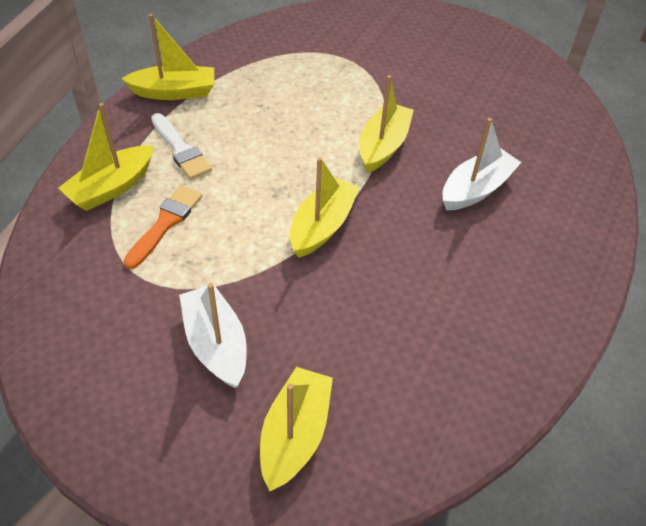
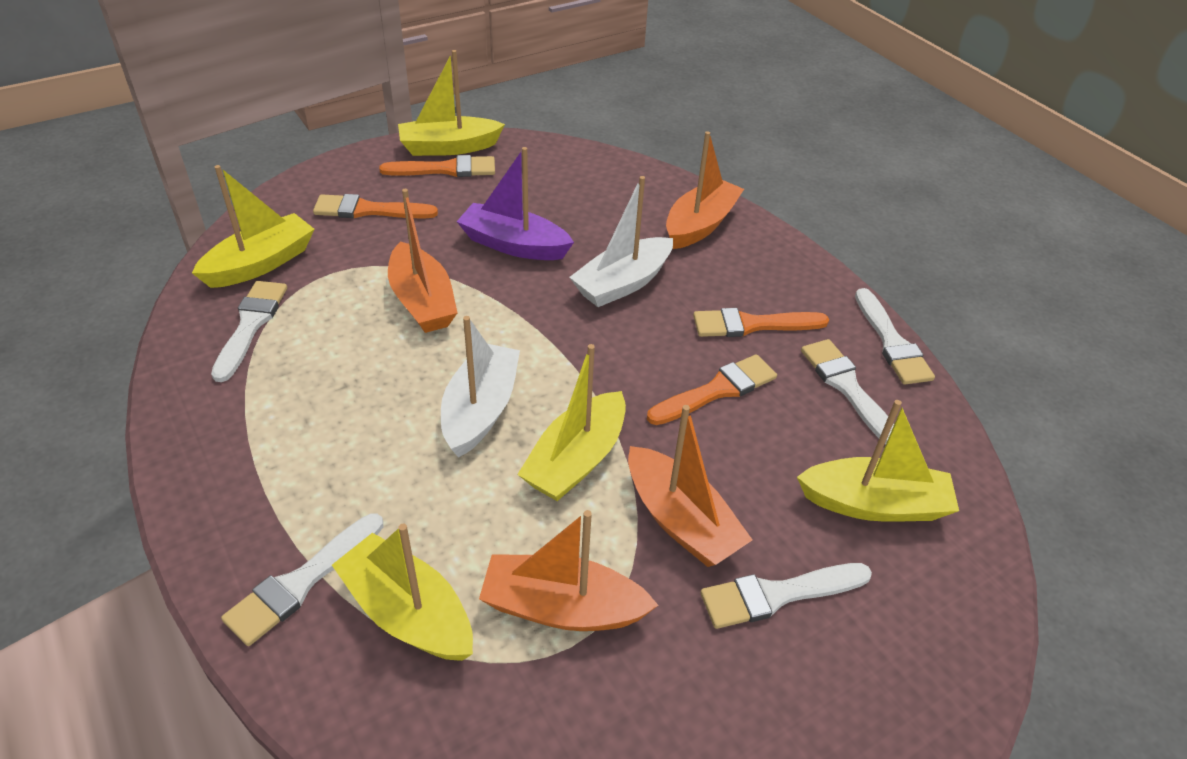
orange boat: 0 -> 4
orange brush: 1 -> 4
purple boat: 0 -> 1
white brush: 1 -> 5

